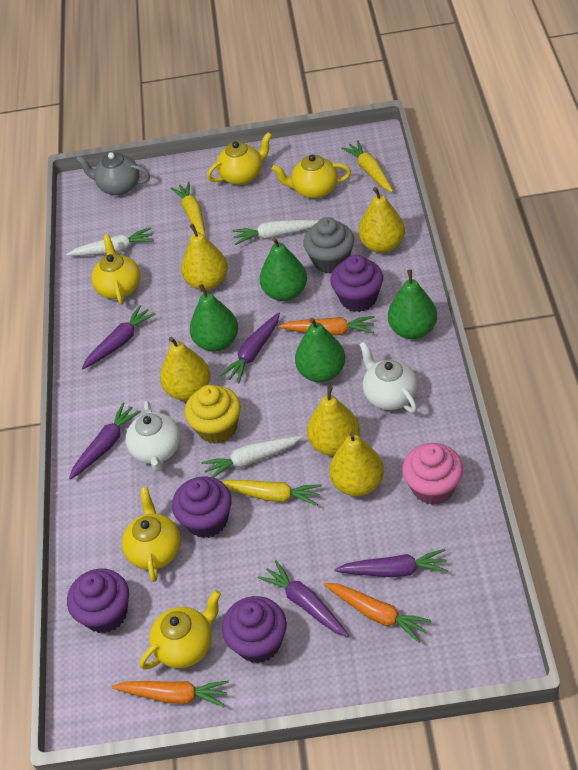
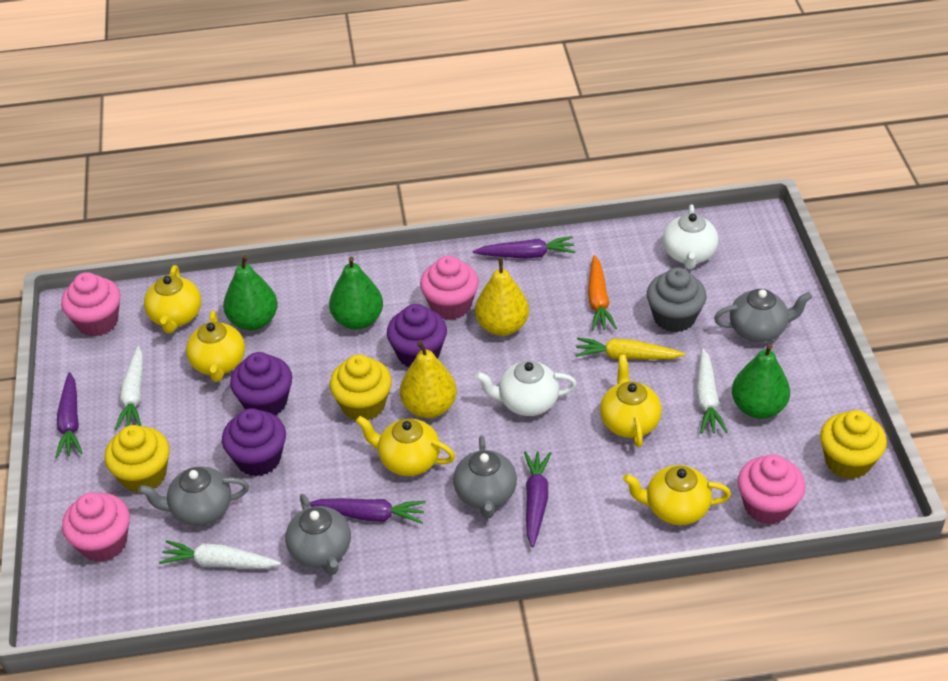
green pear: 4 -> 3
grey teapot: 1 -> 4
orange carrot: 3 -> 1
pink cupcake: 1 -> 4
purple carrot: 5 -> 4
purple cupcake: 4 -> 3
yellow carrot: 3 -> 1
yellow cupcake: 1 -> 3
yellow pear: 5 -> 2

